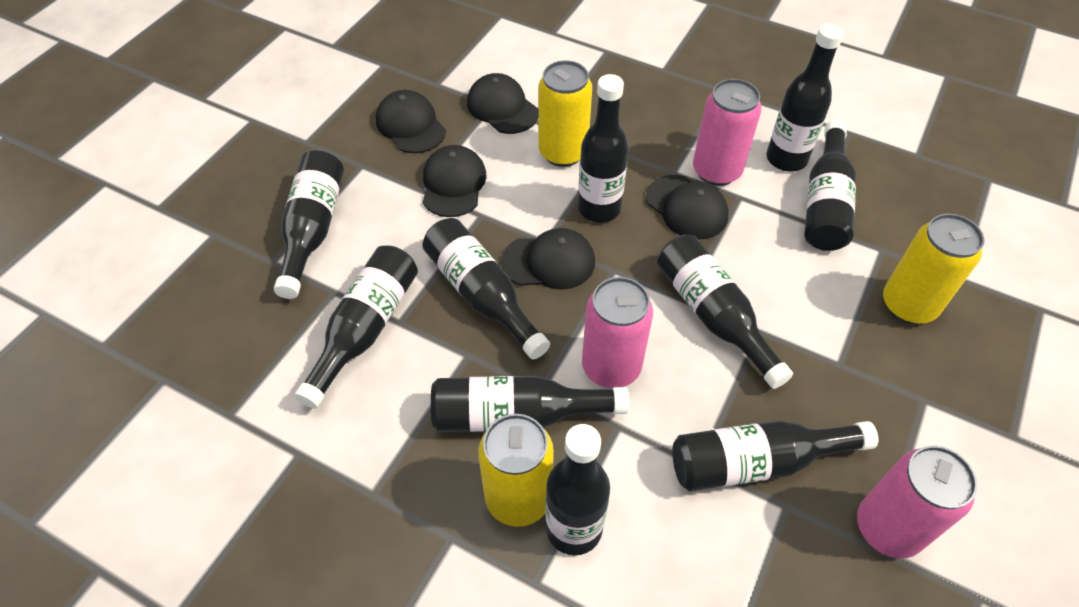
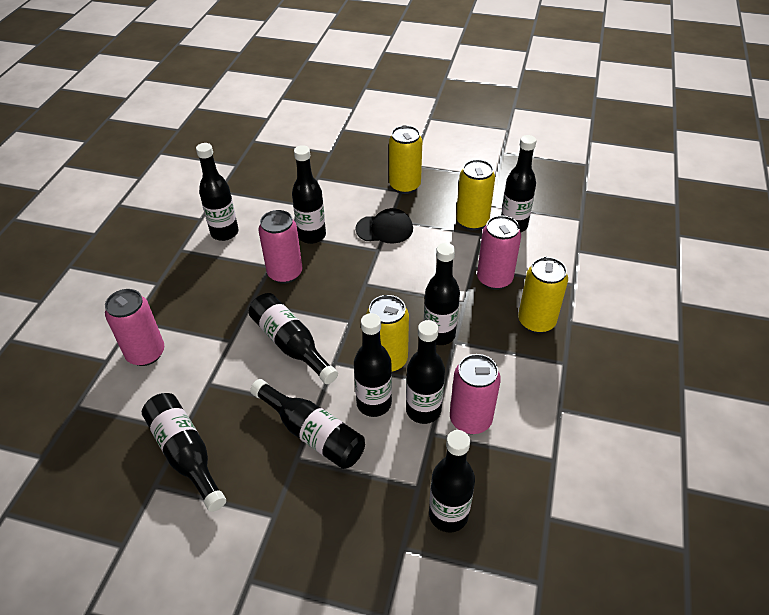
black cap: 5 -> 1
pink can: 3 -> 4
yellow can: 3 -> 4

